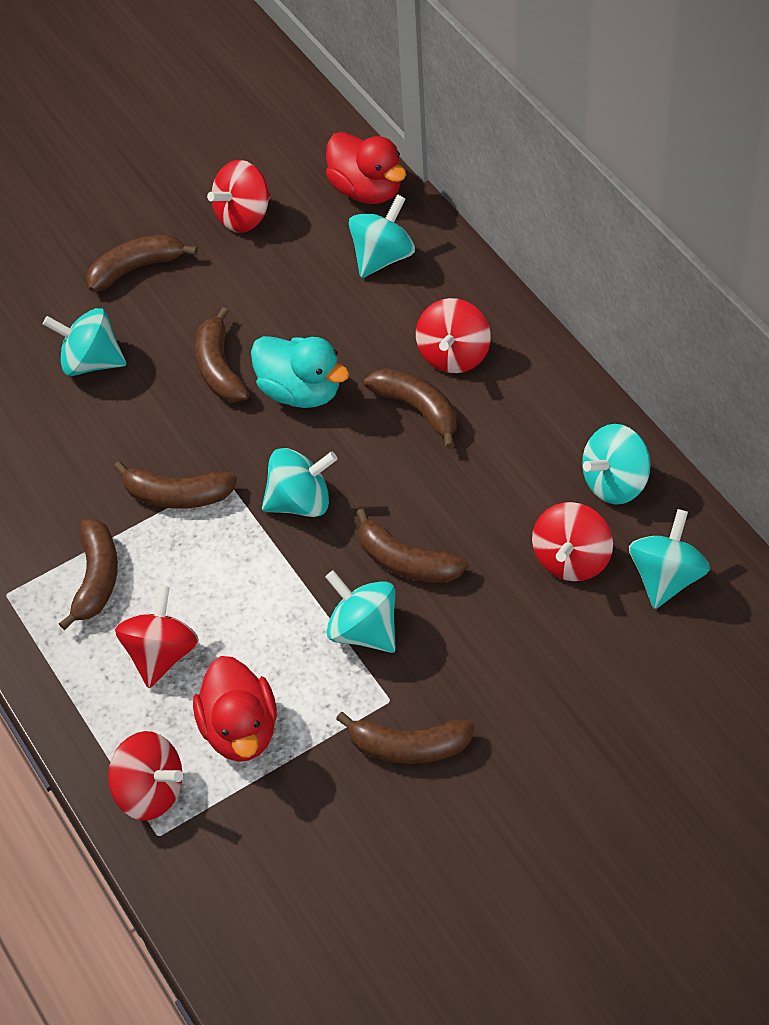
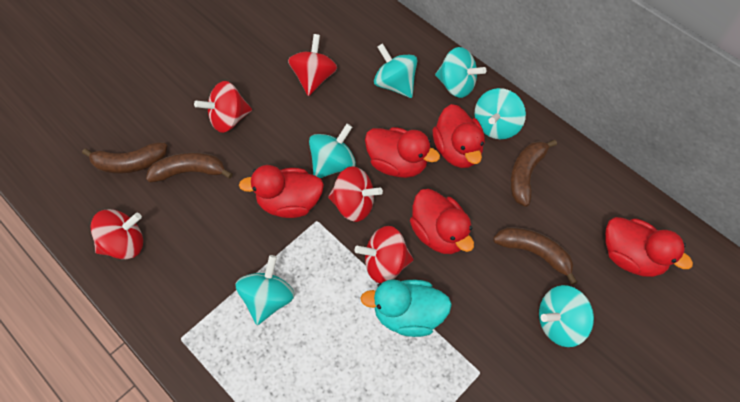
brown banana: 7 -> 4
red duck: 2 -> 5

